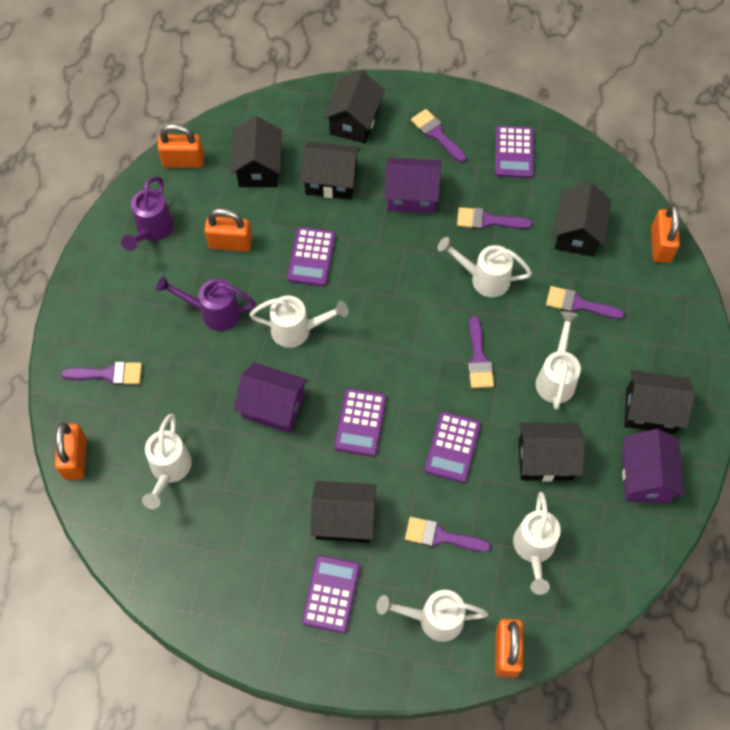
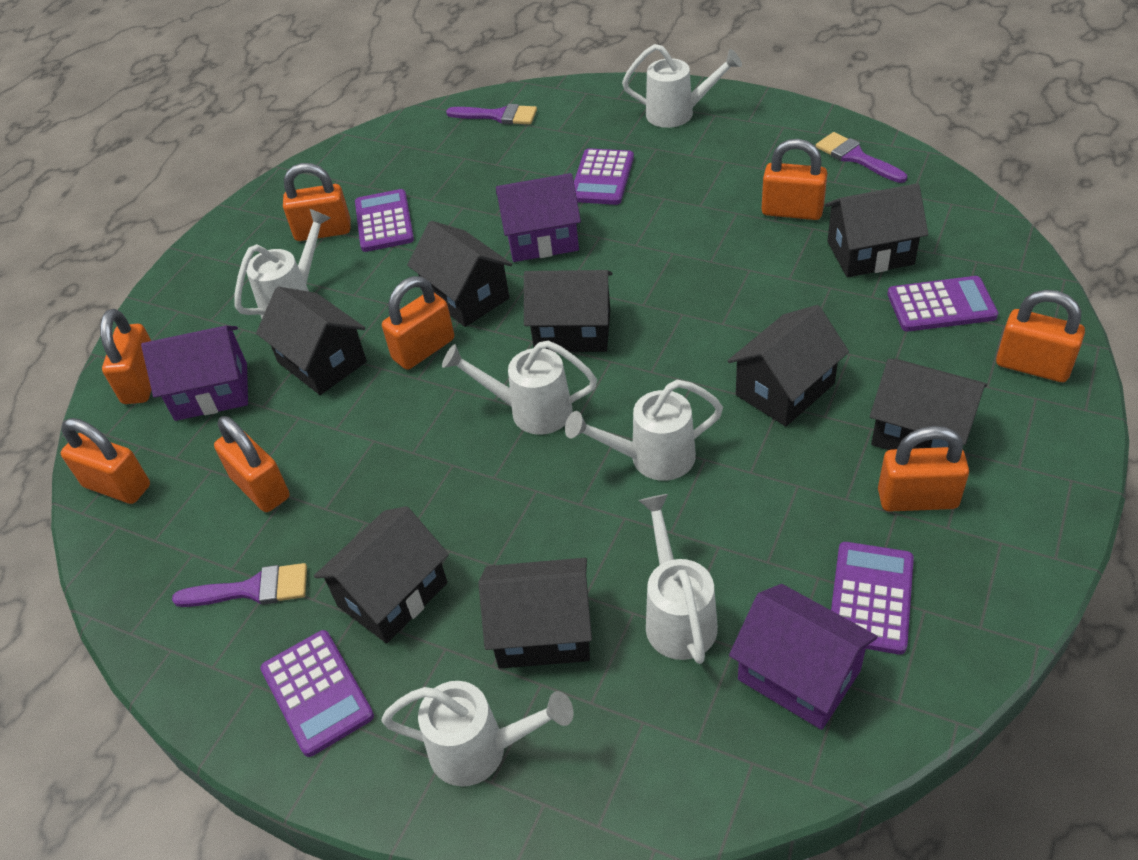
black house: 7 -> 8
orange padlock: 5 -> 8
purple brush: 6 -> 3
purple watering can: 2 -> 0

